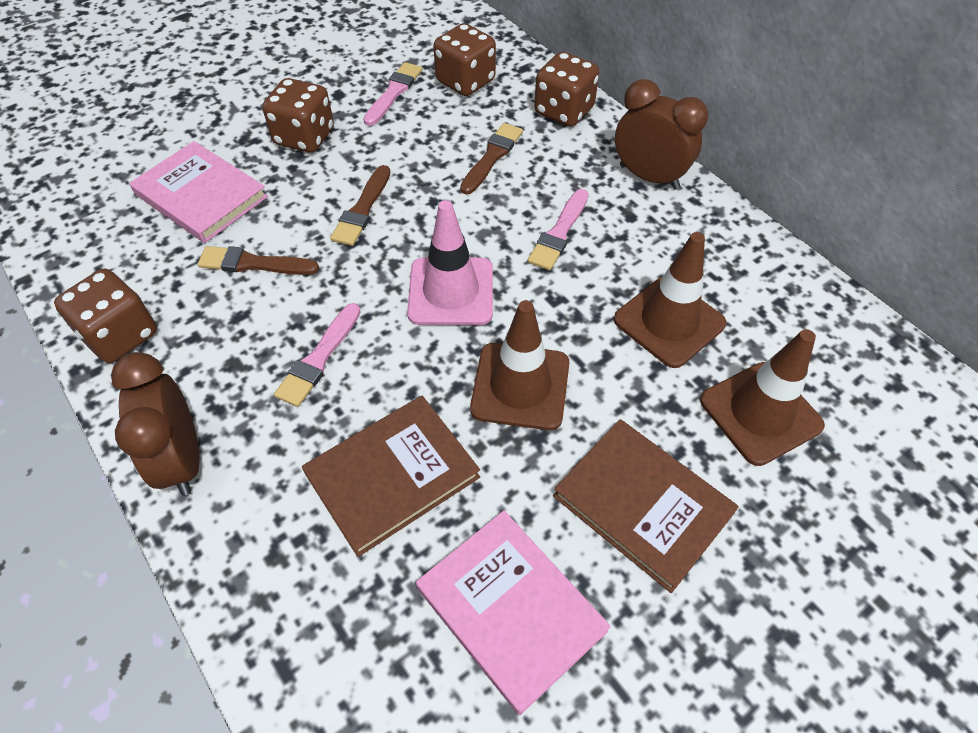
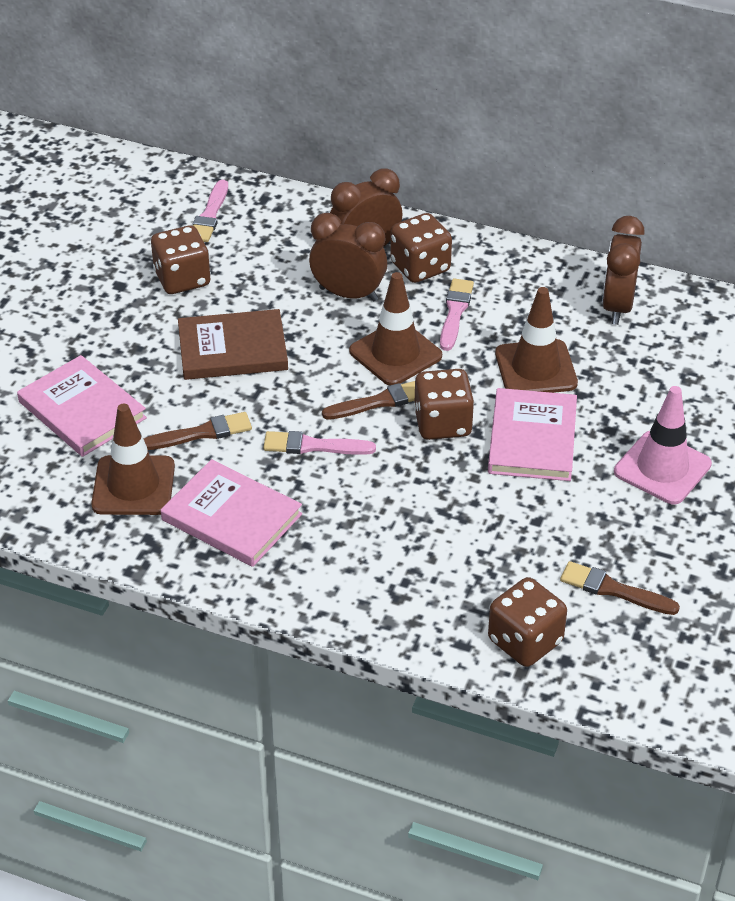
brown book: 2 -> 1
brown clock: 2 -> 3
pink book: 2 -> 3

